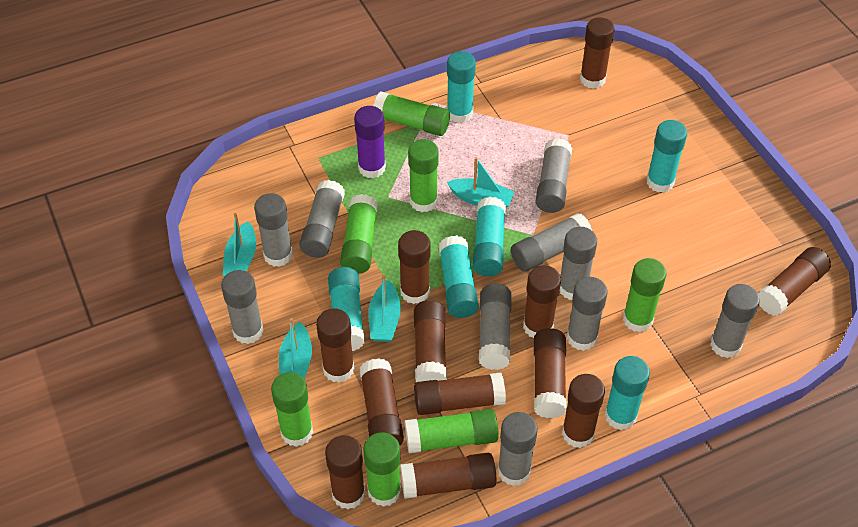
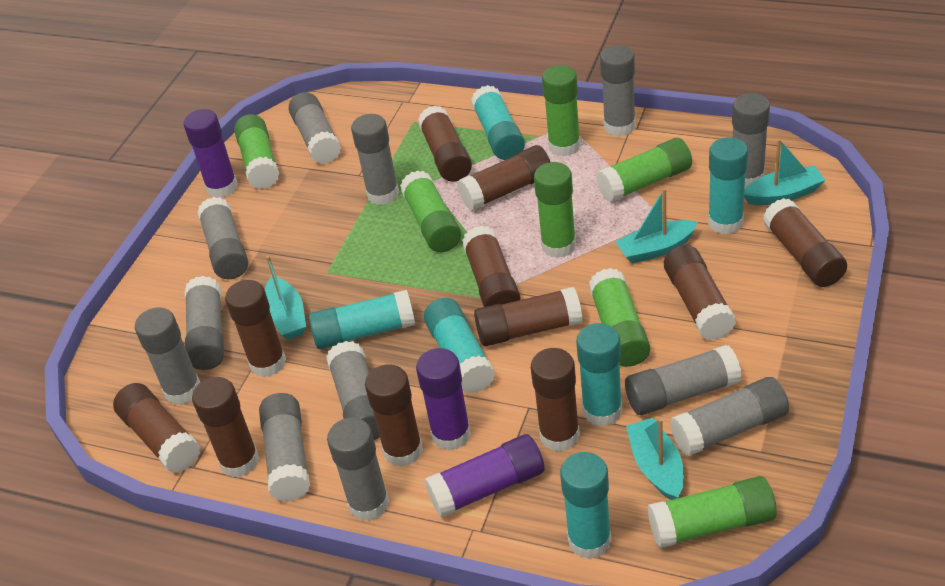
brown glue stick: 12 -> 11
grey glue stick: 10 -> 12
purple glue stick: 1 -> 3

